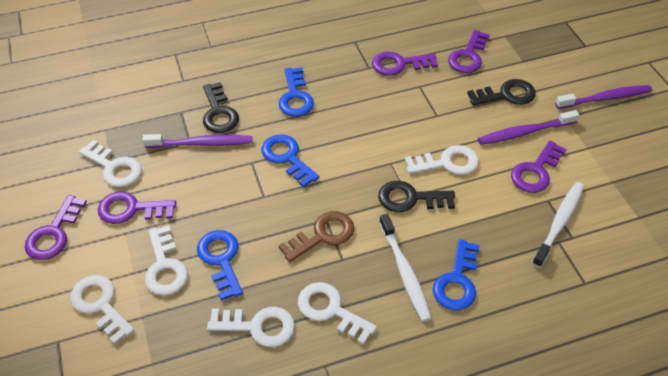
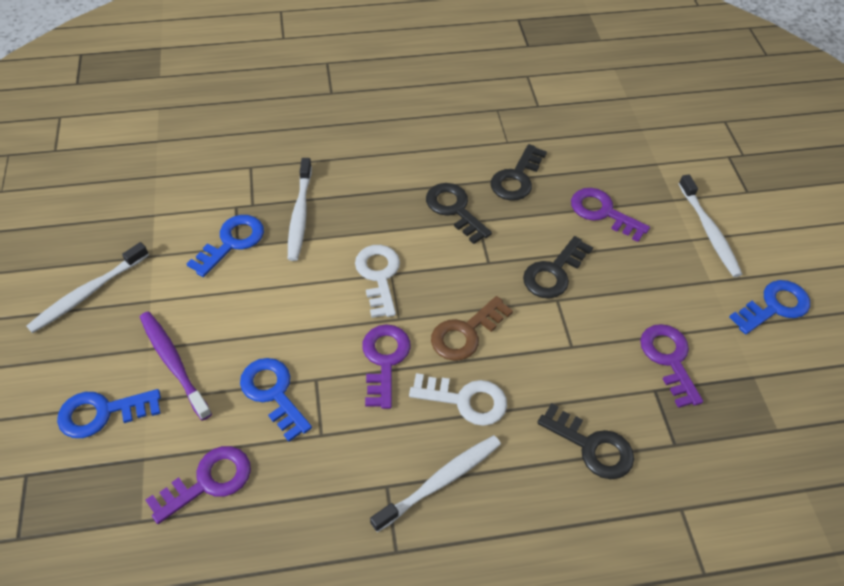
black key: 3 -> 4
purple key: 5 -> 4
purple toothbrush: 3 -> 1
white key: 6 -> 2
white toothbrush: 2 -> 4

